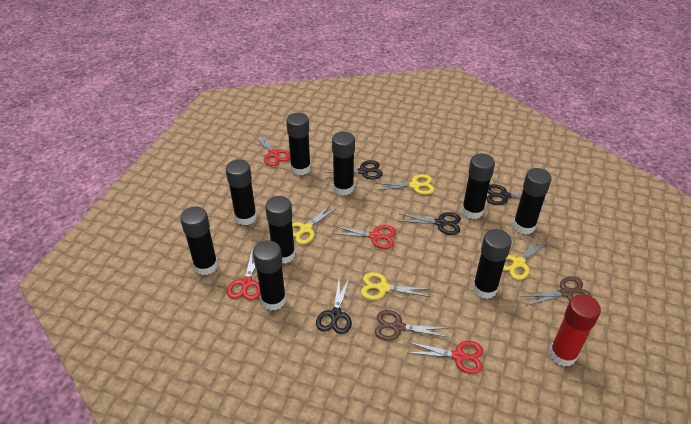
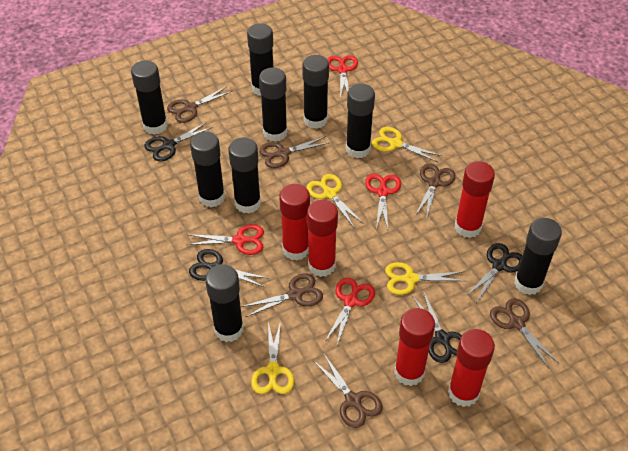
brown scissors: 2 -> 6
red glue stick: 1 -> 5

